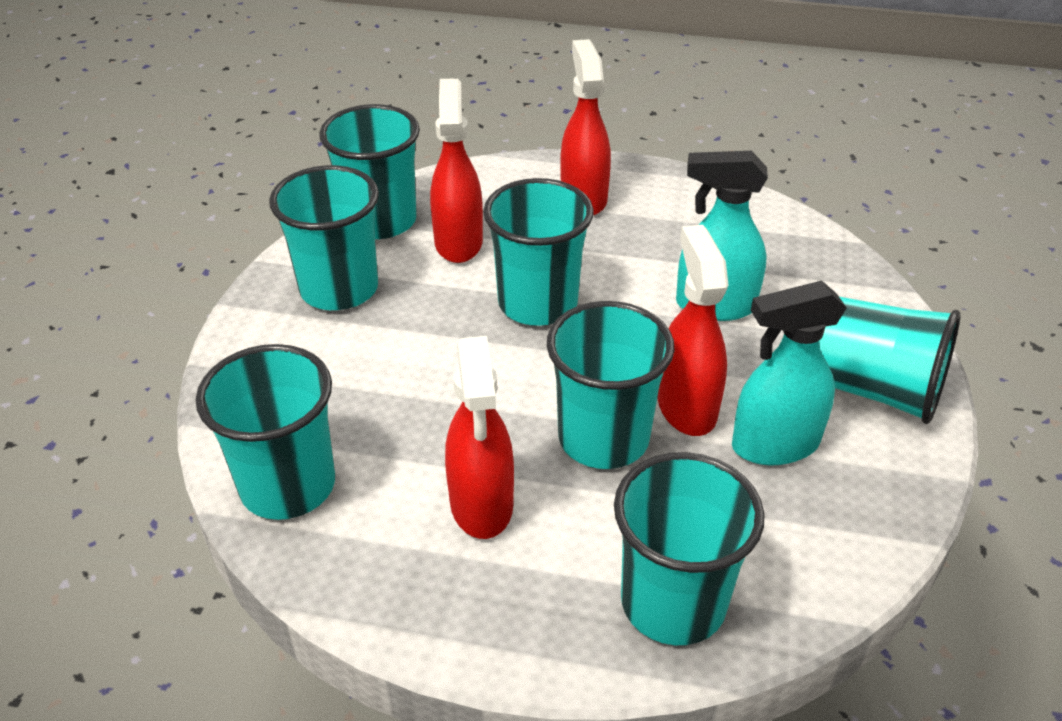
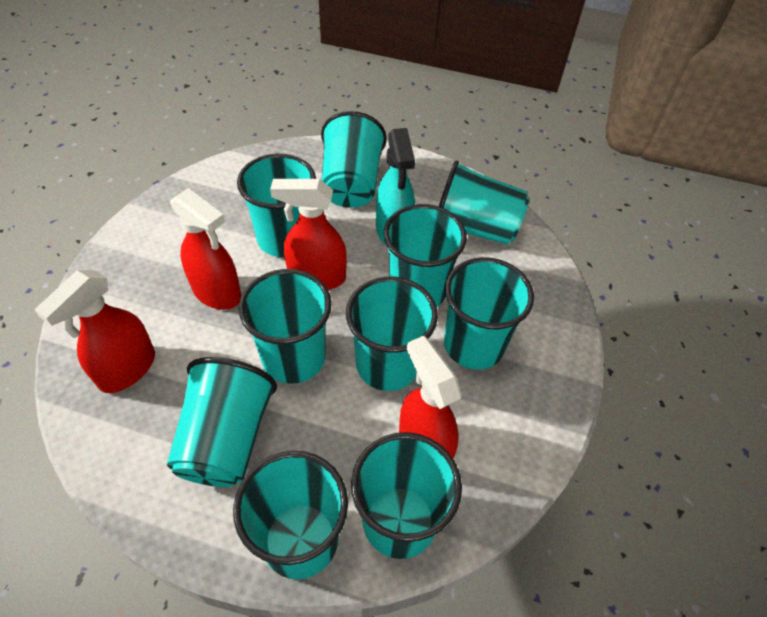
turquoise cup: 7 -> 10
turquoise spray bottle: 2 -> 1

